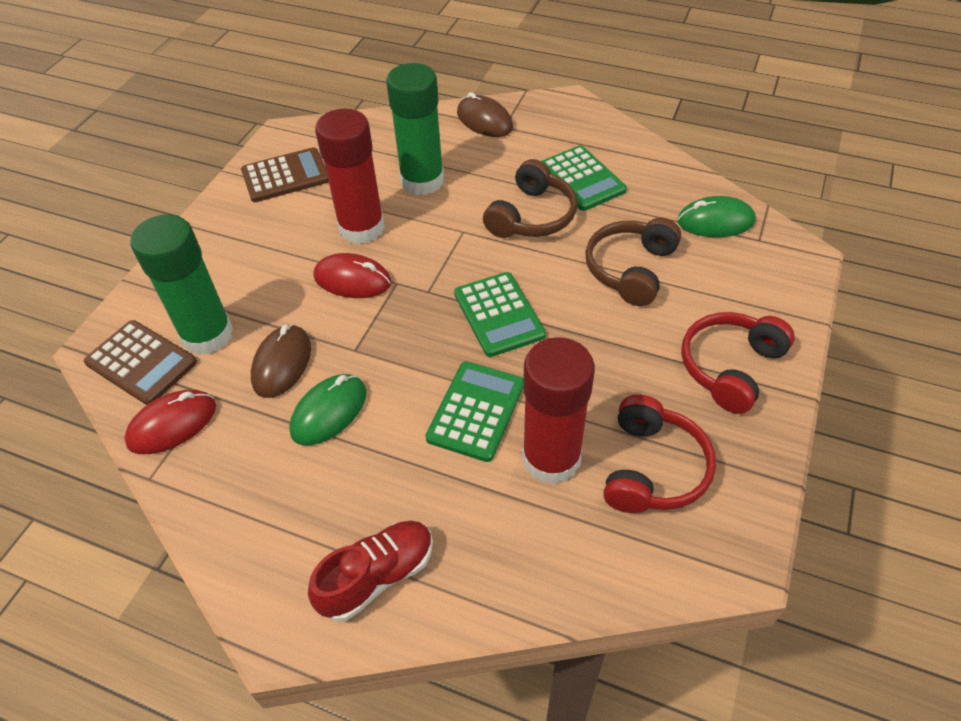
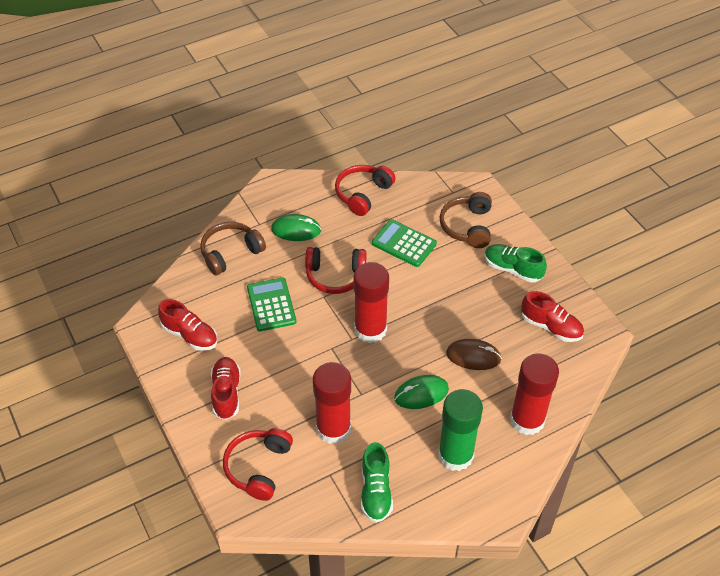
brown calculator: 2 -> 0
brown mouse: 2 -> 1
green calculator: 3 -> 2
green glue stick: 2 -> 1
green shoe: 0 -> 2
red glue stick: 2 -> 3
red headphones: 2 -> 3
red mouse: 2 -> 0
red shoe: 1 -> 3

